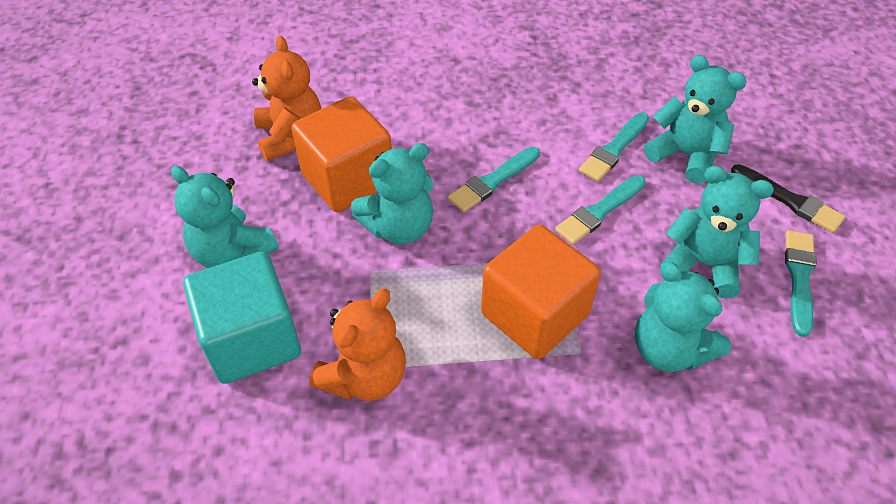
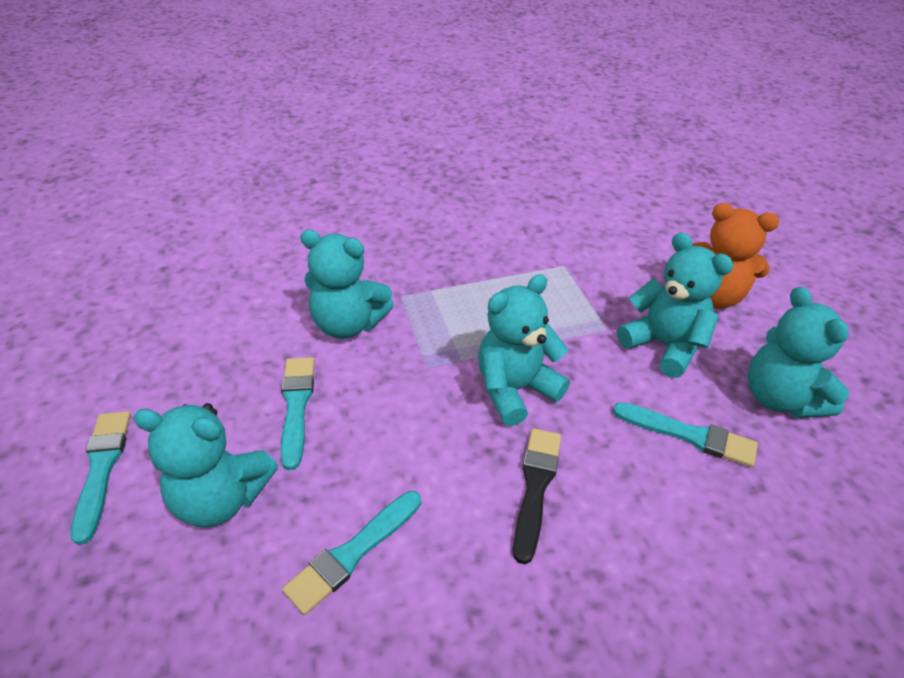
orange cube: 2 -> 0
orange teddy bear: 2 -> 1
turquoise cube: 1 -> 0

